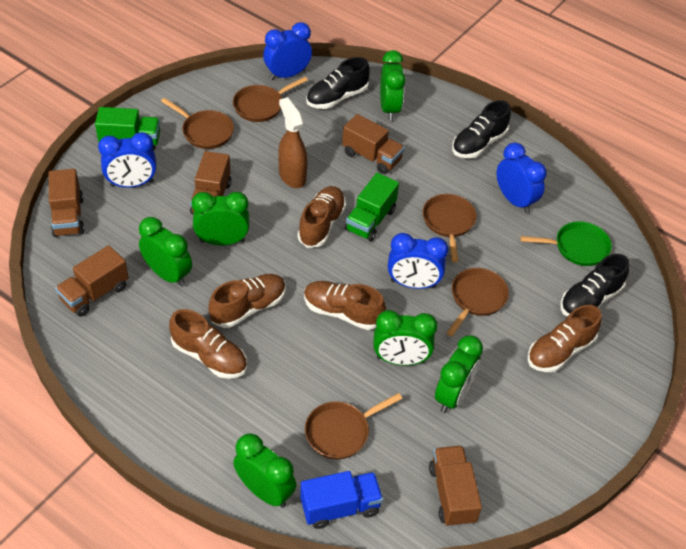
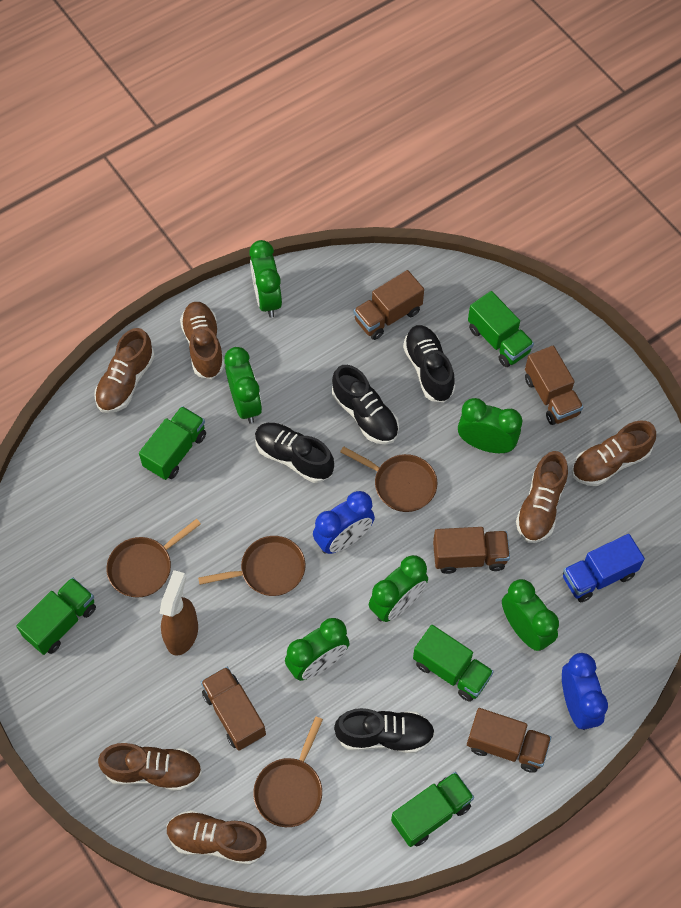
black shoe: 3 -> 4
blue clock: 4 -> 2
brown pan: 5 -> 4
brown shoe: 5 -> 6
green pan: 1 -> 0
green truck: 2 -> 5

